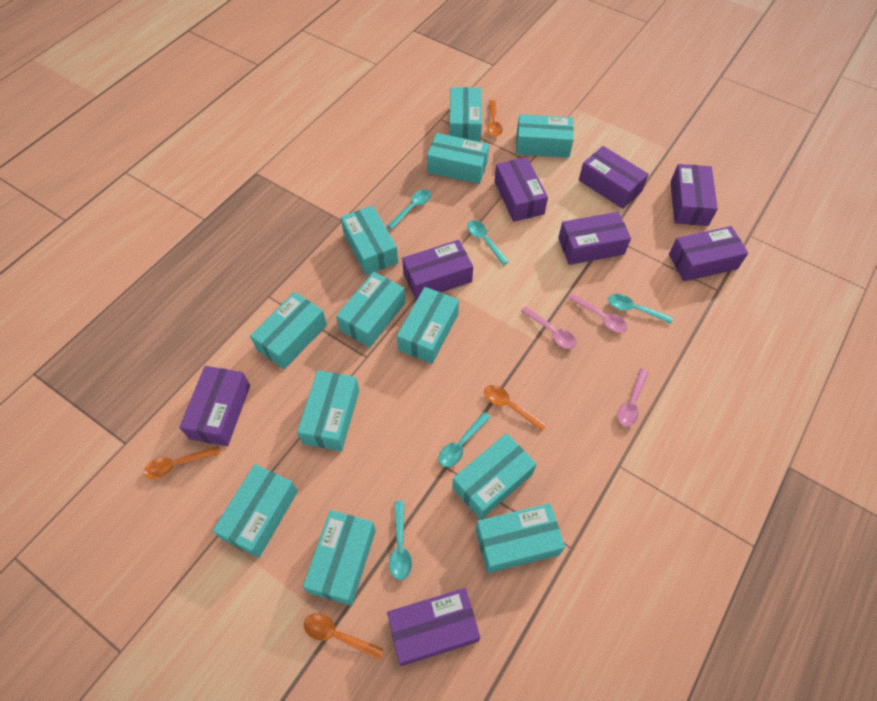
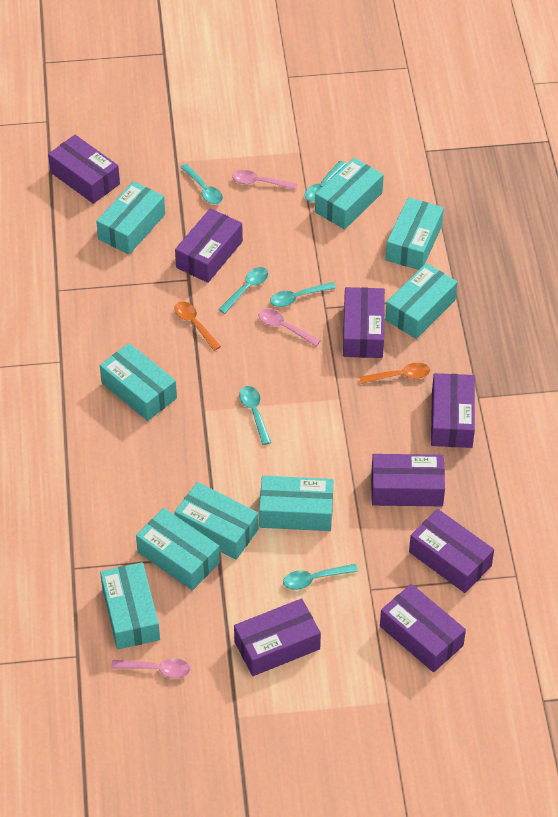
orange spoon: 4 -> 2
turquoise box: 12 -> 9
turquoise spoon: 5 -> 6

